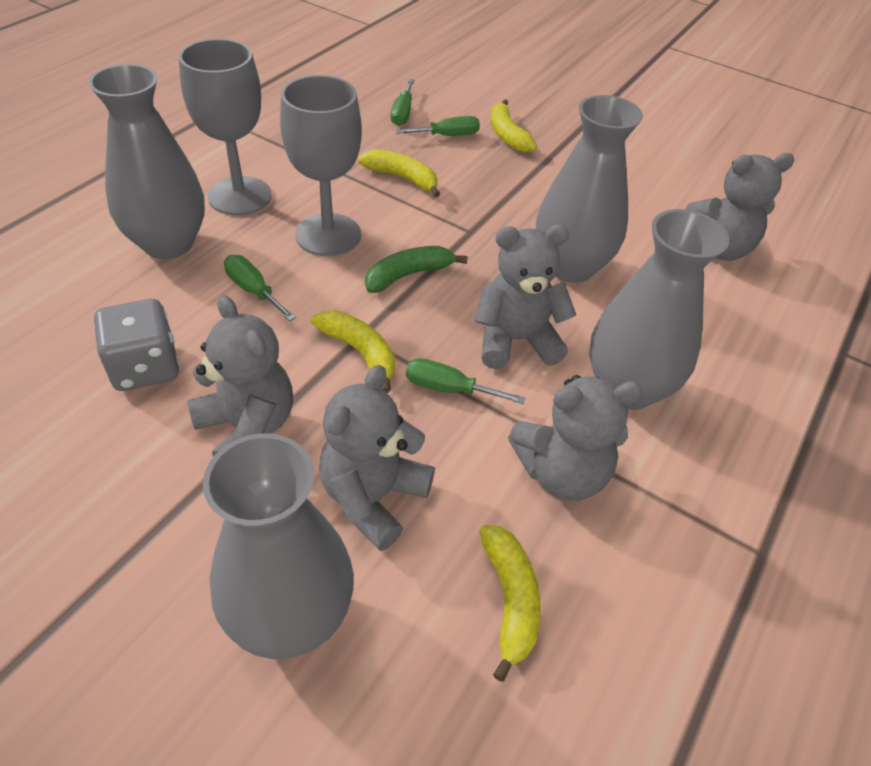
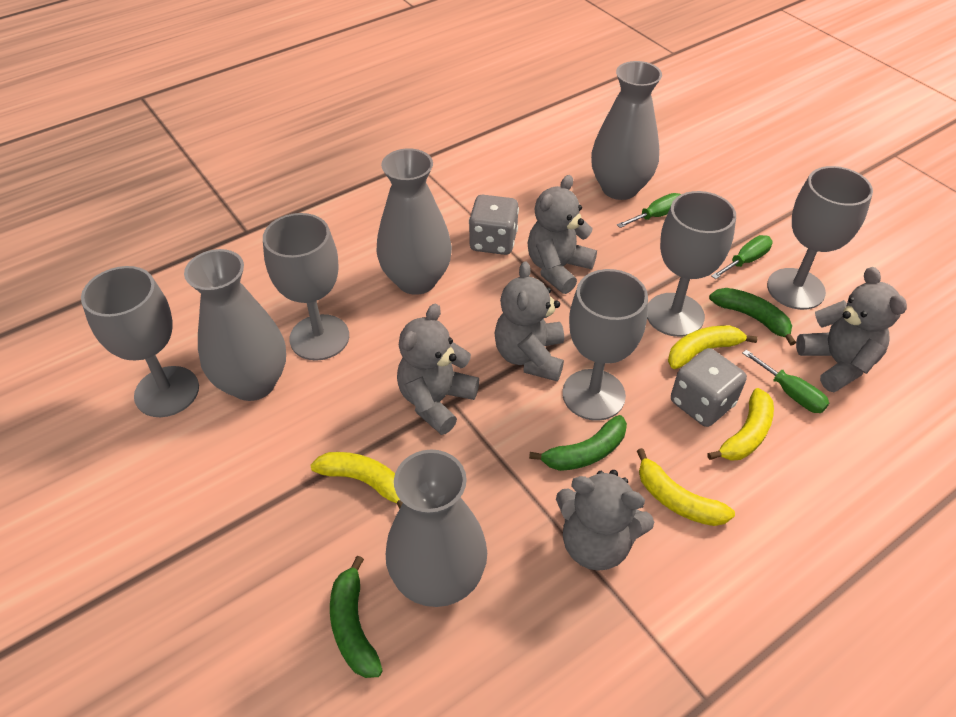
green banana: 1 -> 3
green screwdriver: 4 -> 3
grey dice: 1 -> 2
grey goblet: 2 -> 5

